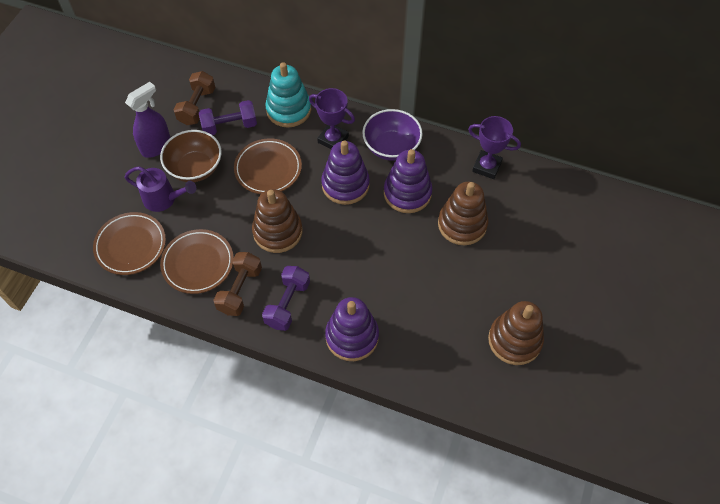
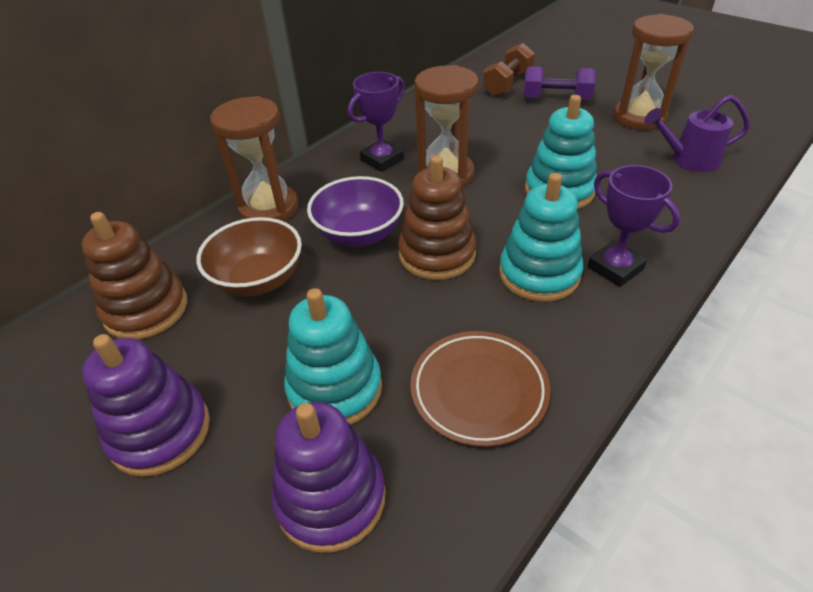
brown dumbbell: 2 -> 1
brown hourglass: 0 -> 3
brown plate: 3 -> 1
brown stacking toy: 3 -> 2
purple dumbbell: 2 -> 1
purple spray bottle: 1 -> 0
purple stacking toy: 3 -> 2
turquoise stacking toy: 1 -> 3

